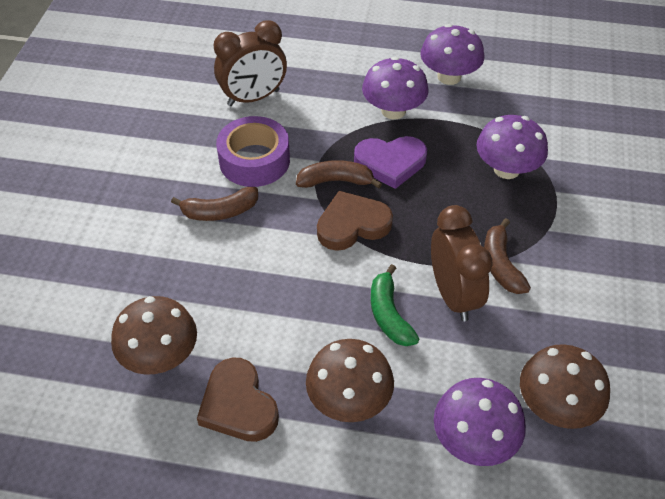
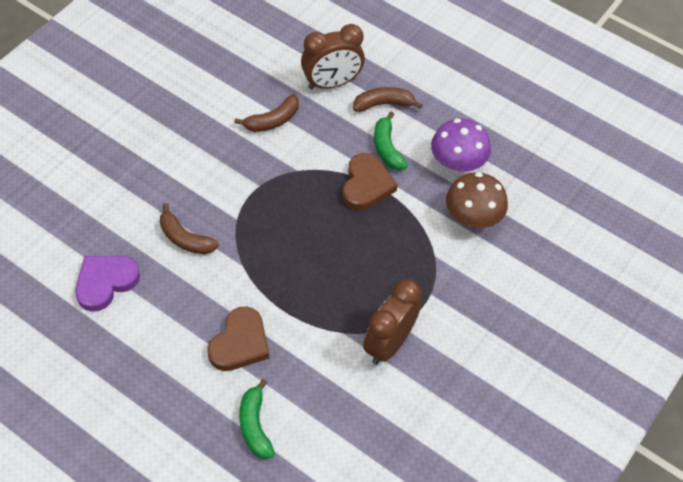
brown mushroom: 3 -> 1
green banana: 1 -> 2
purple mushroom: 4 -> 1
purple tape: 1 -> 0

